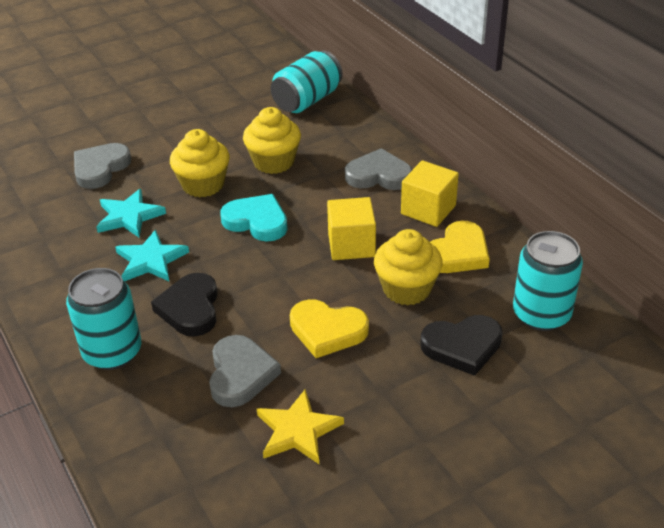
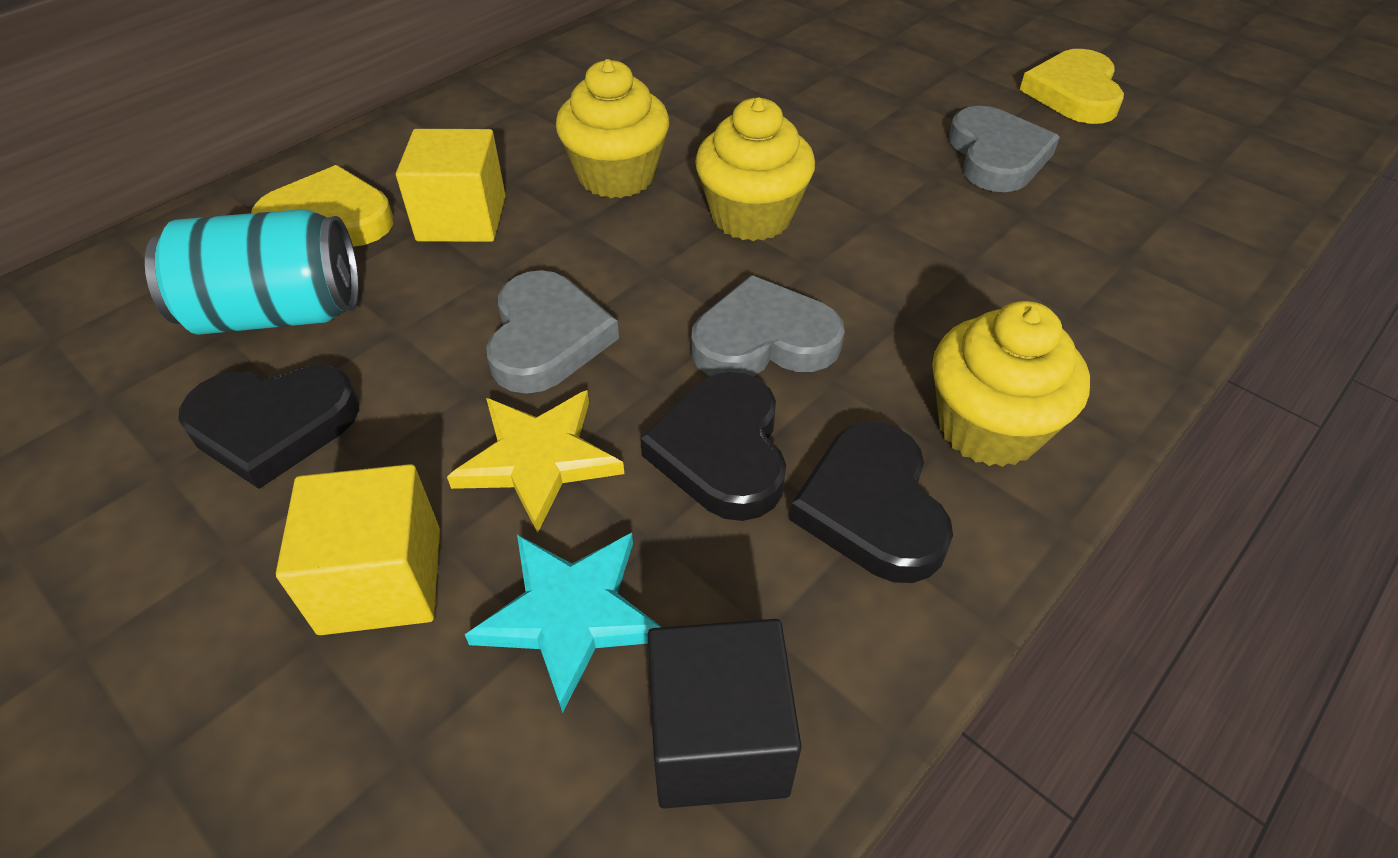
black cube: 0 -> 1
black heart: 2 -> 3
turquoise can: 3 -> 1
turquoise heart: 1 -> 0
turquoise star: 2 -> 1

